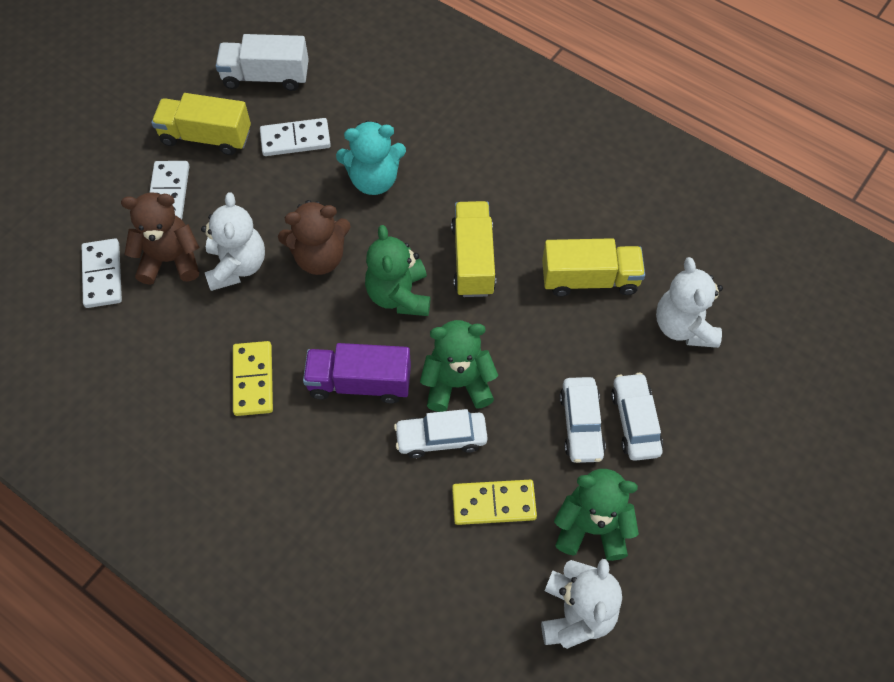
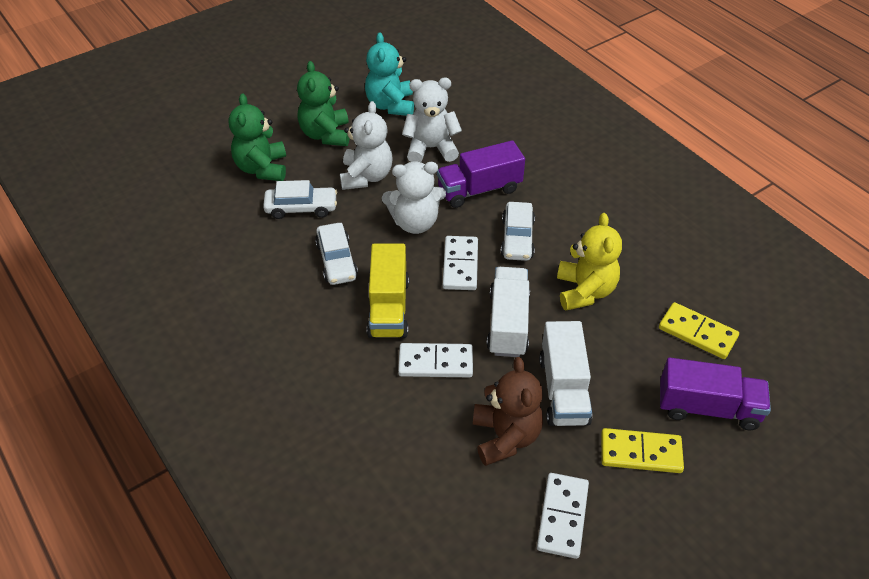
brown teddy bear: 2 -> 1
green teddy bear: 3 -> 2
purple truck: 1 -> 2
white truck: 1 -> 2
yellow teddy bear: 0 -> 1
yellow truck: 3 -> 1

